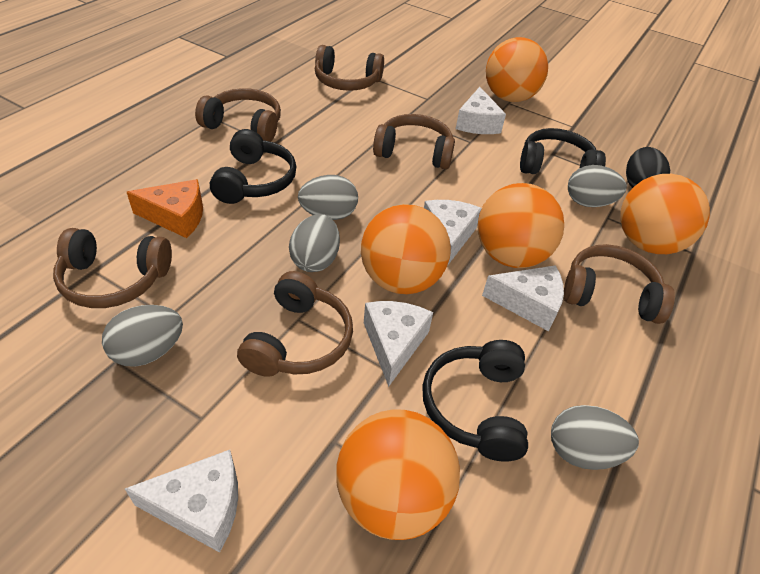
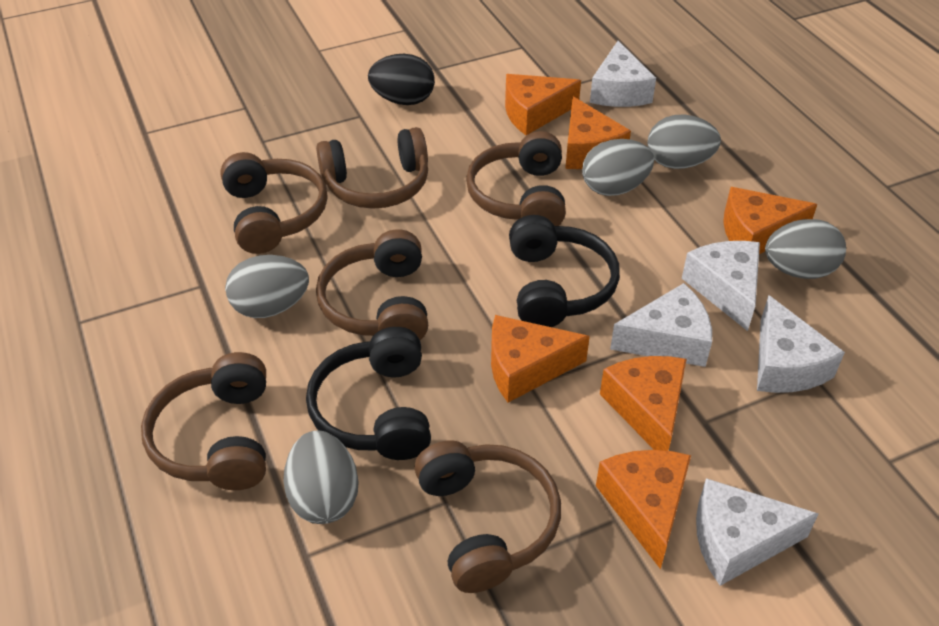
black headphones: 3 -> 2
orange ball: 5 -> 0
orange cheese: 1 -> 6

